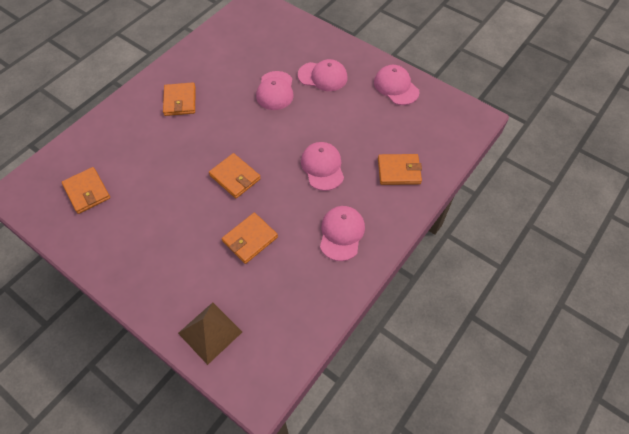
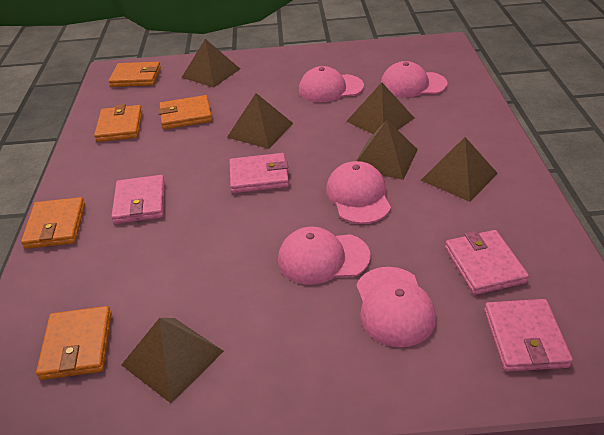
brown pyramid: 1 -> 6
pink wallet: 0 -> 4

